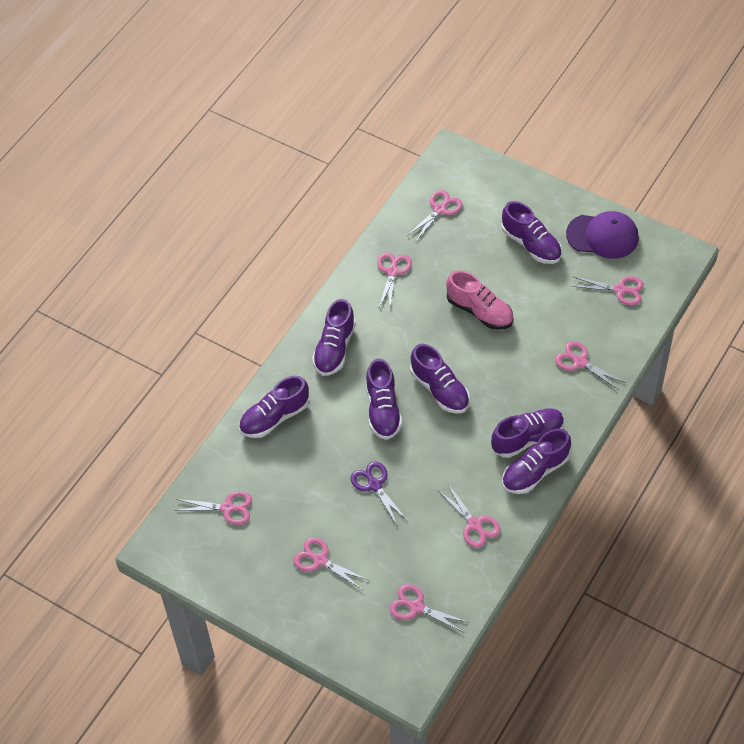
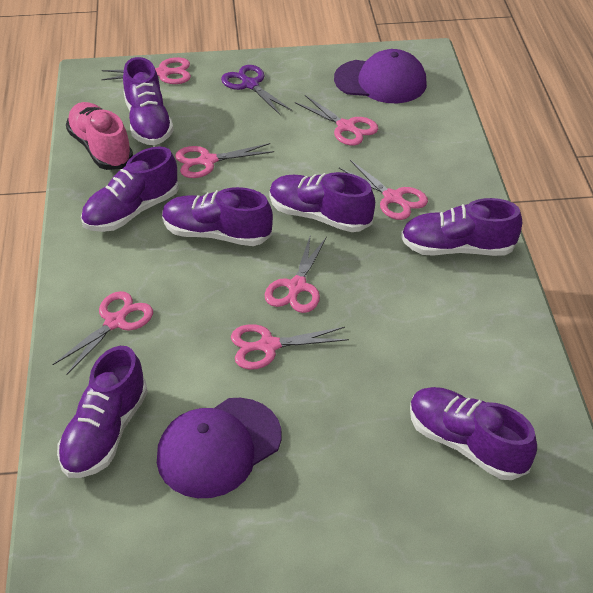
pink scissors: 8 -> 7
purple cap: 1 -> 2

